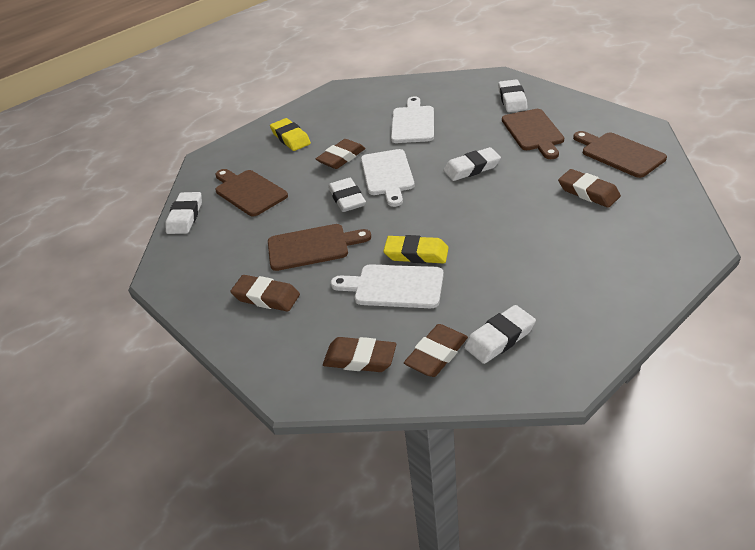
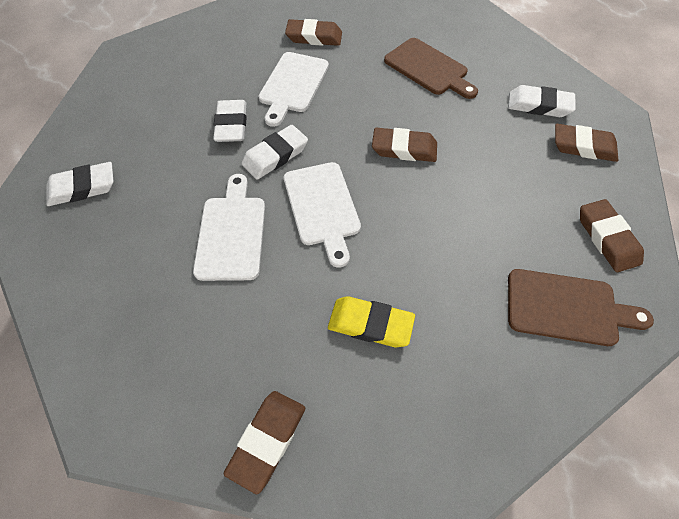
brown cutting board: 4 -> 2
white eraser: 5 -> 4
yellow eraser: 2 -> 1

